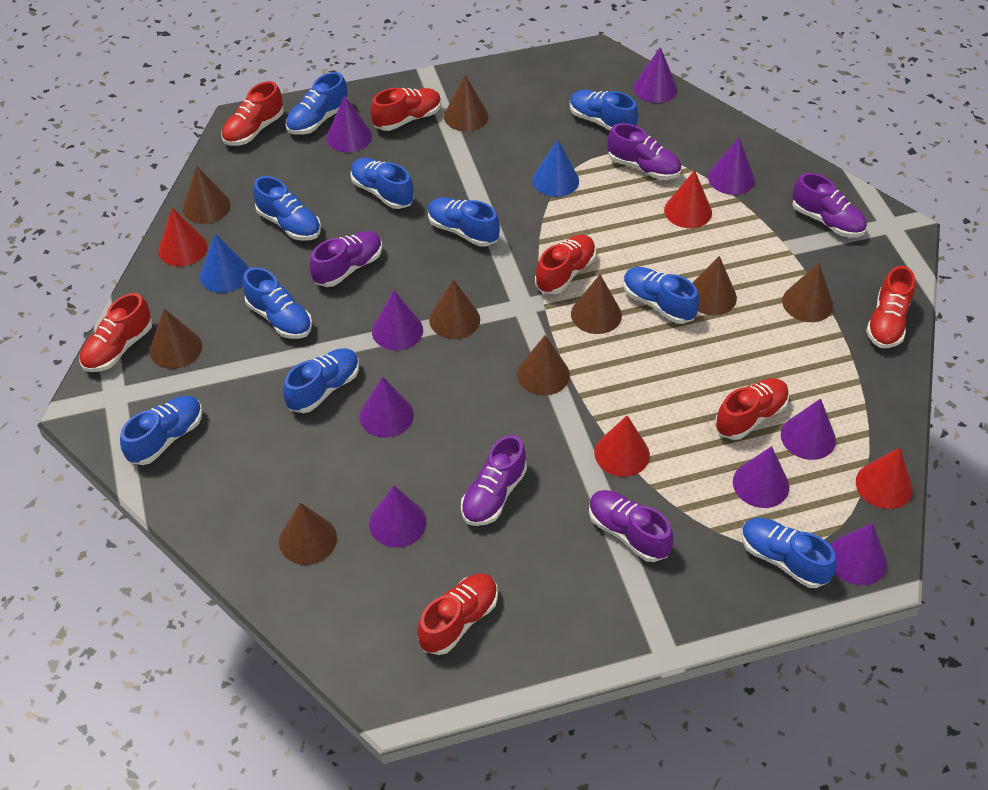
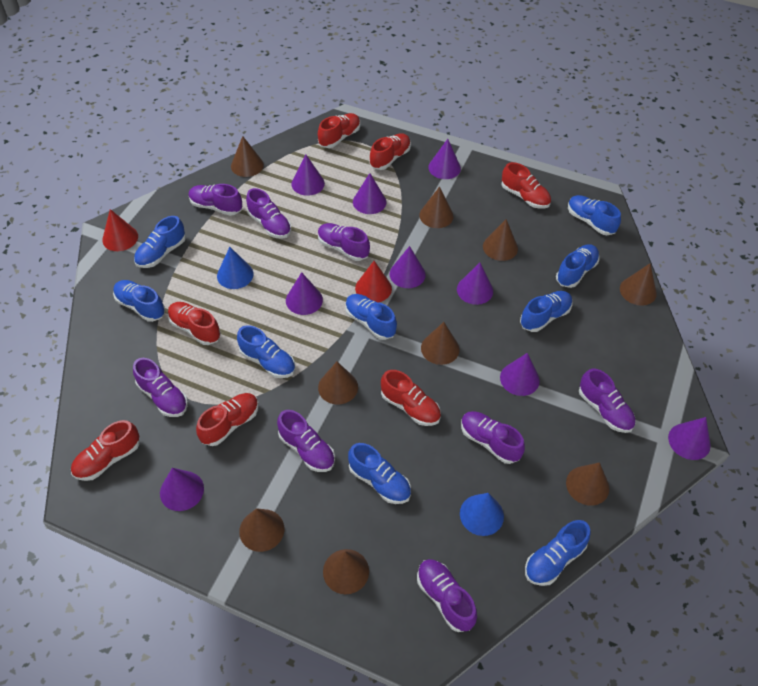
blue shoe: 10 -> 9
purple shoe: 5 -> 8
red cone: 4 -> 2

